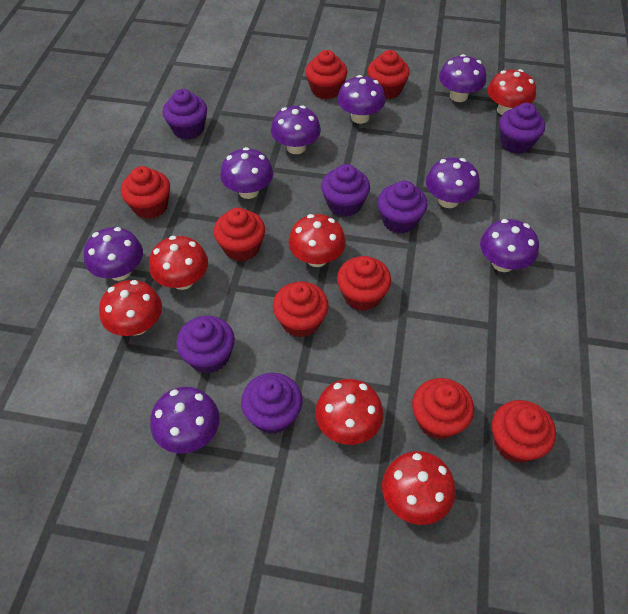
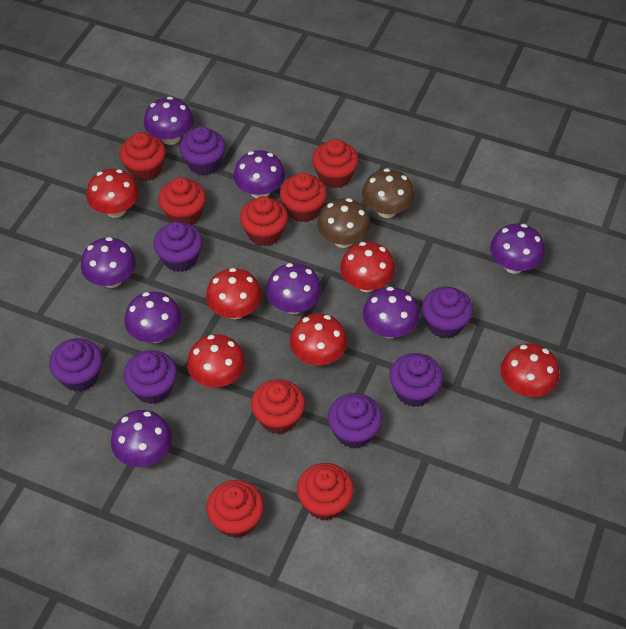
brown mushroom: 0 -> 2
purple cupcake: 6 -> 7

